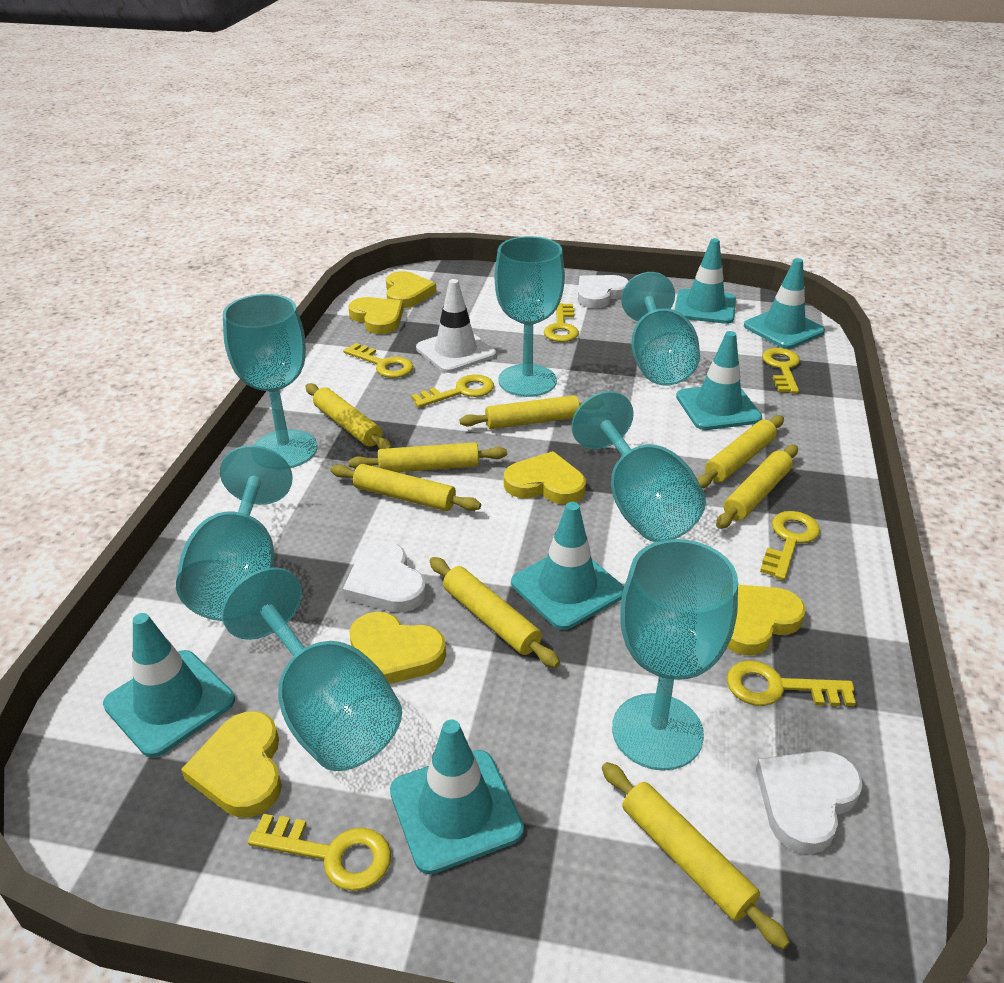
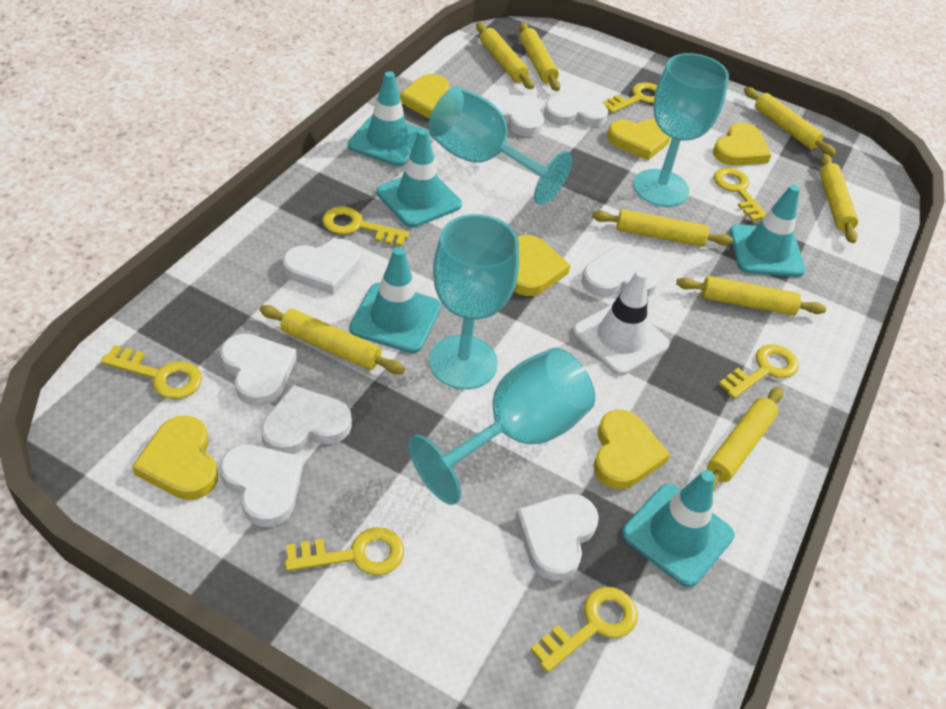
turquoise goblet: 7 -> 4
turquoise traffic cone: 6 -> 5
white heart: 3 -> 8

